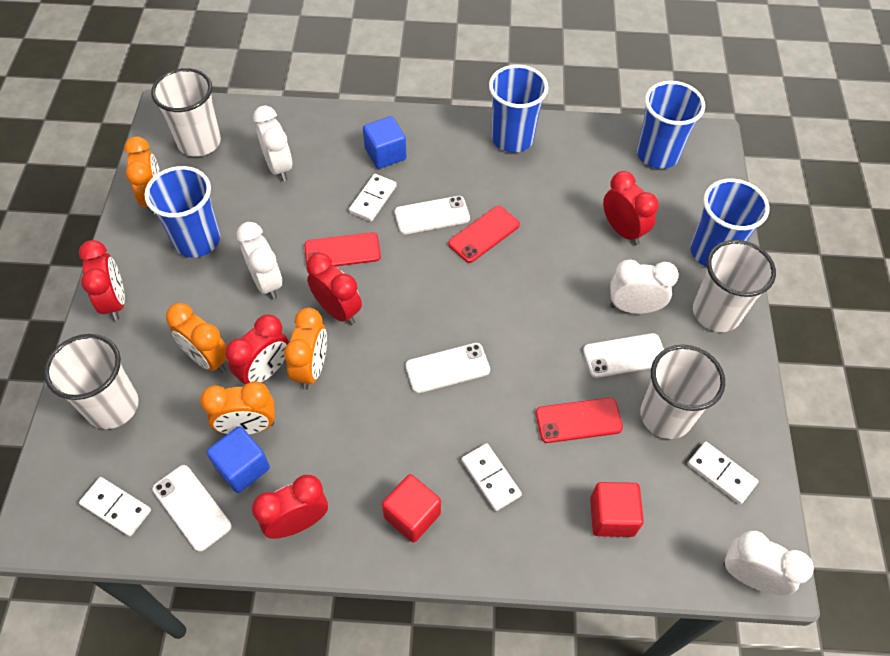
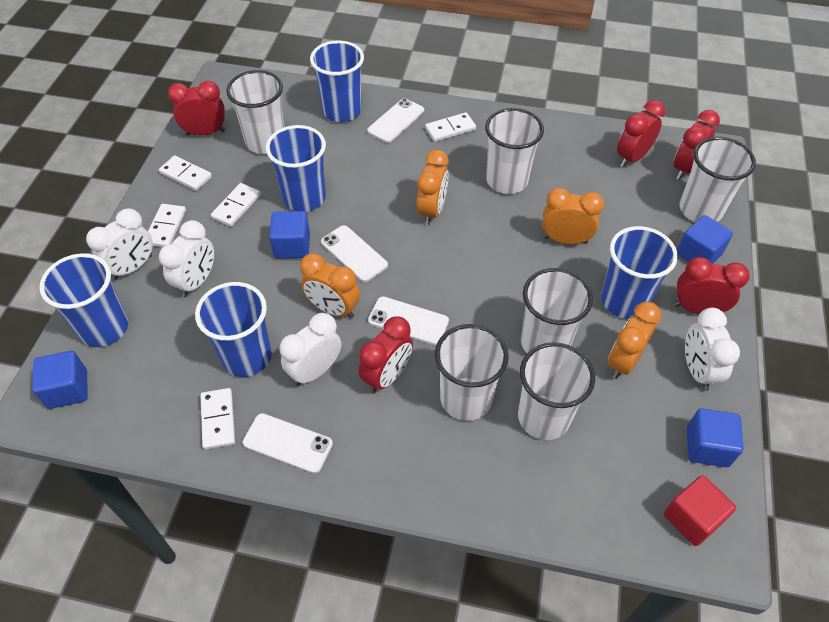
blue cube: 2 -> 4
blue cup: 4 -> 5
red cube: 2 -> 1
red phone: 3 -> 0
white cup: 4 -> 6
white domino: 4 -> 5

